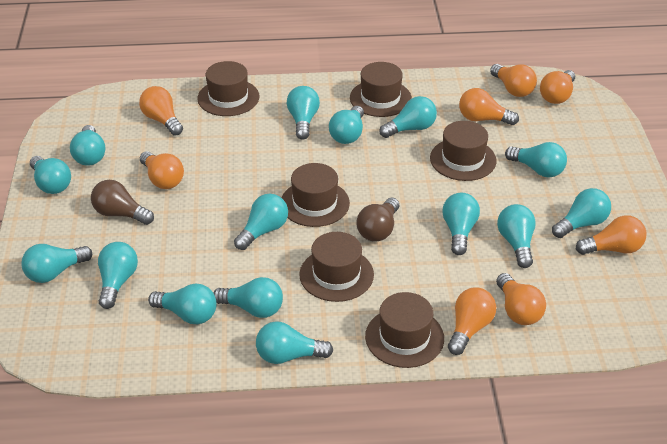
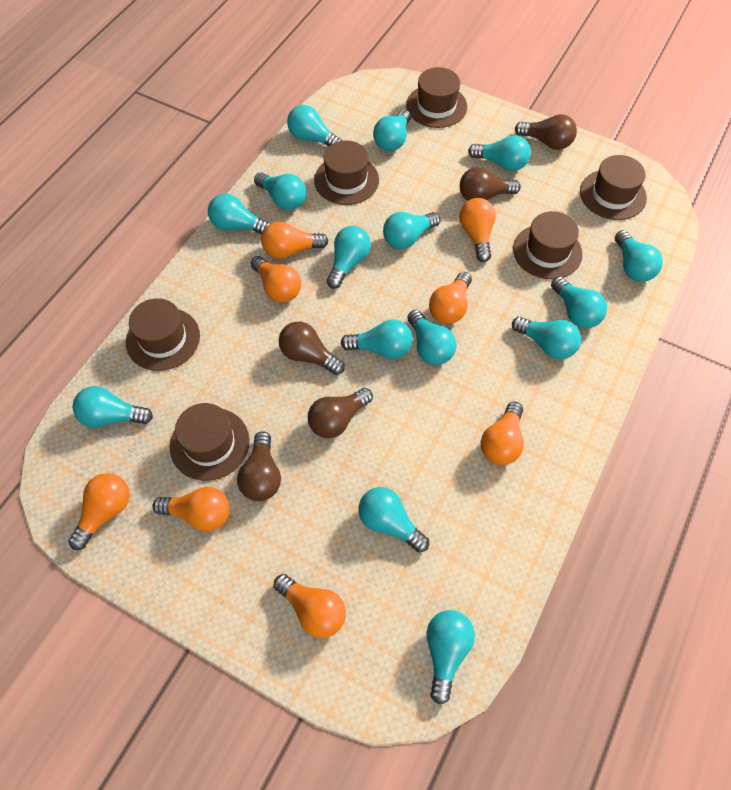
brown light bulb: 2 -> 5

